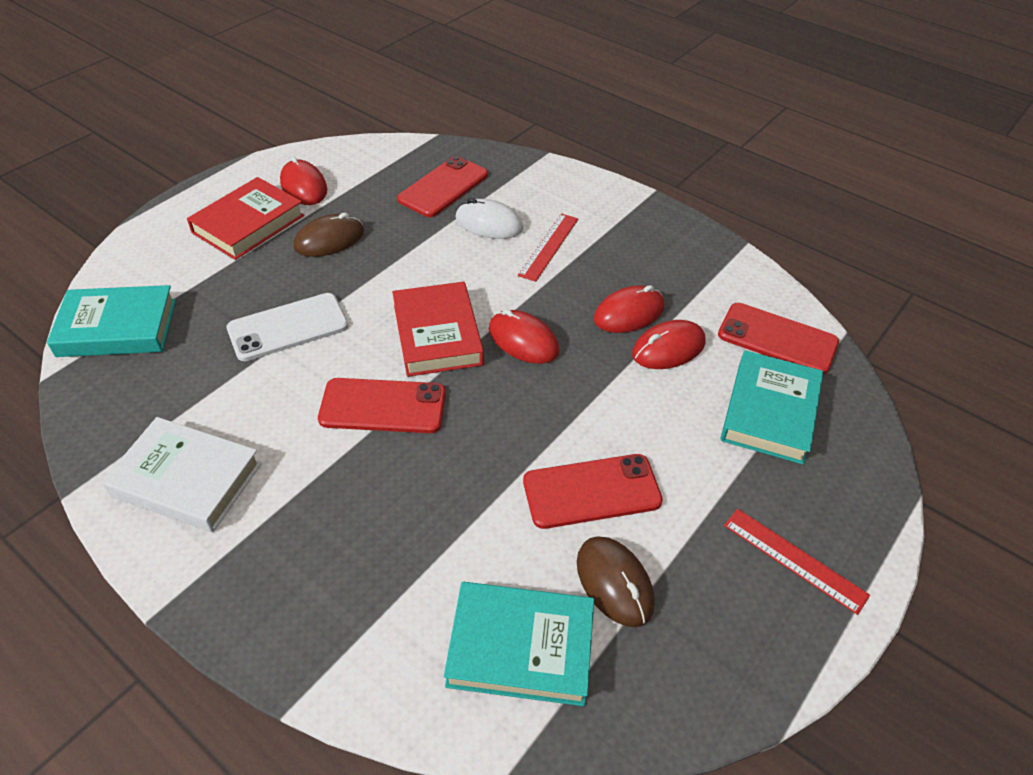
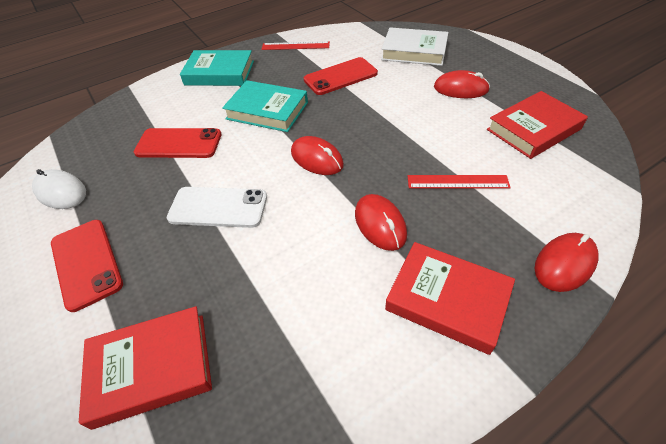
brown mouse: 2 -> 0
red book: 2 -> 3
red phone: 4 -> 3
turquoise book: 3 -> 2

